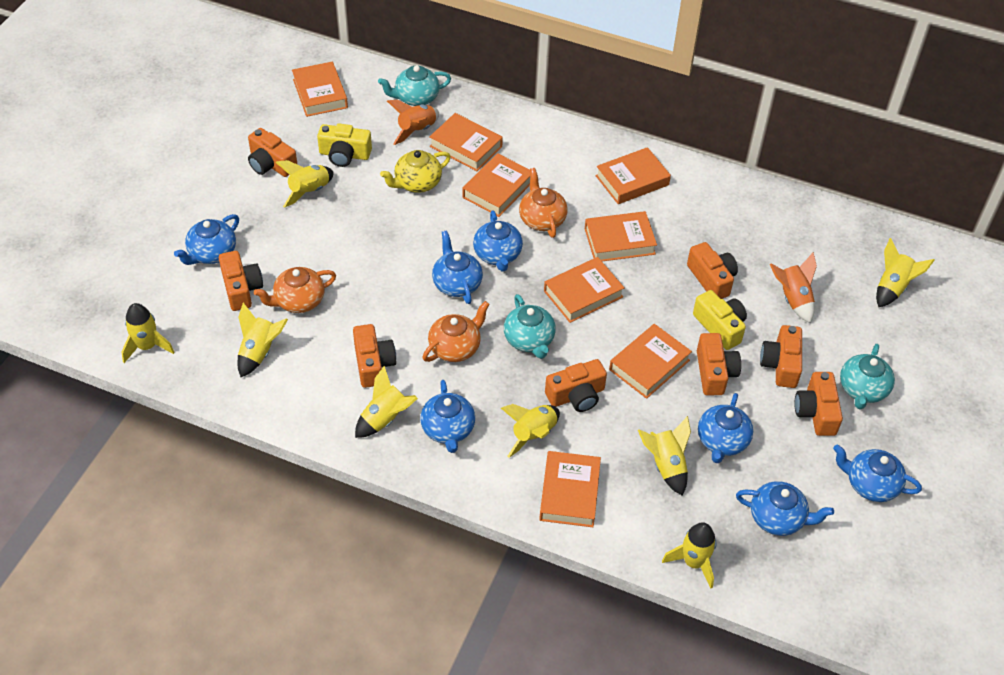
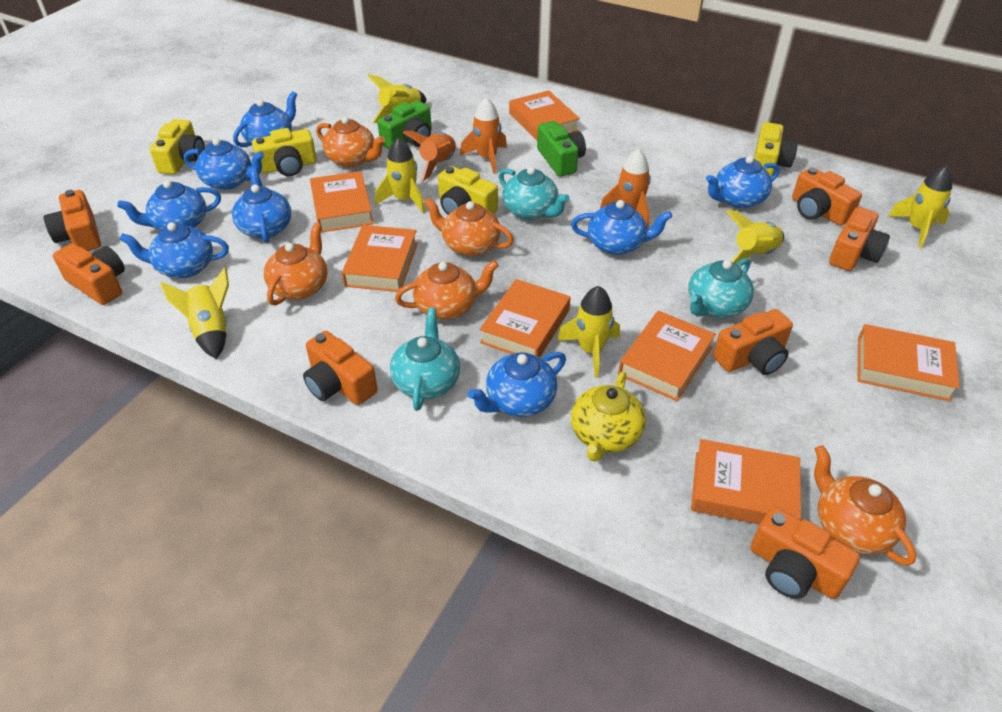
blue teapot: 7 -> 8
green camera: 0 -> 2
orange book: 8 -> 7
orange camera: 8 -> 7
orange rocket: 2 -> 3
orange teapot: 3 -> 5
yellow camera: 2 -> 4
yellow rocket: 8 -> 6

